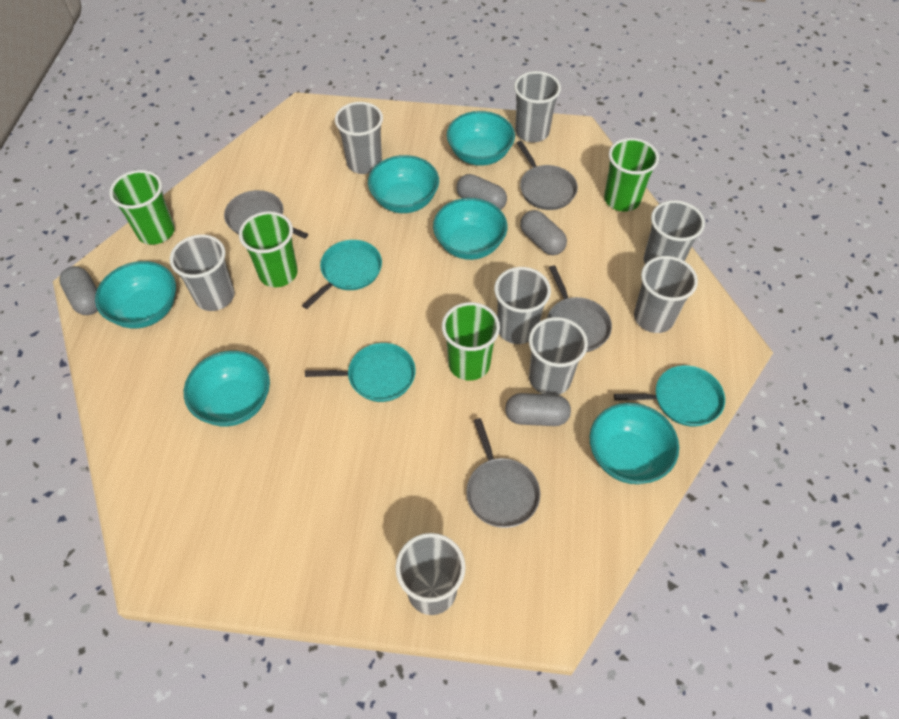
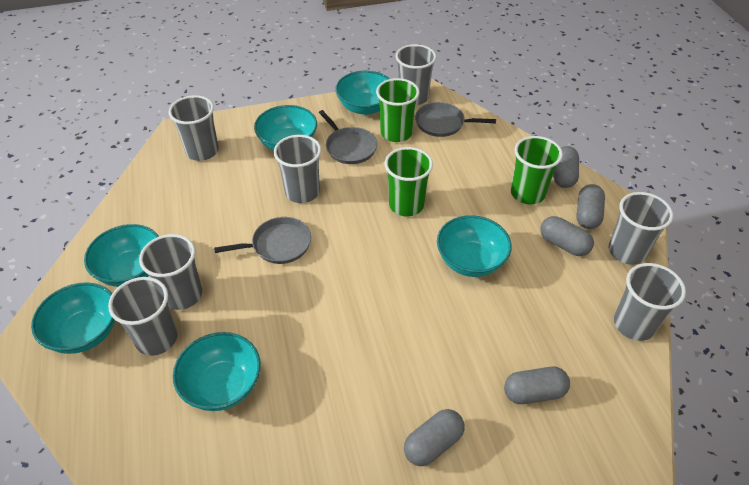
green cup: 4 -> 3
grey capsule: 4 -> 5
grey cup: 8 -> 7
grey pan: 4 -> 3
turquoise pan: 3 -> 0

